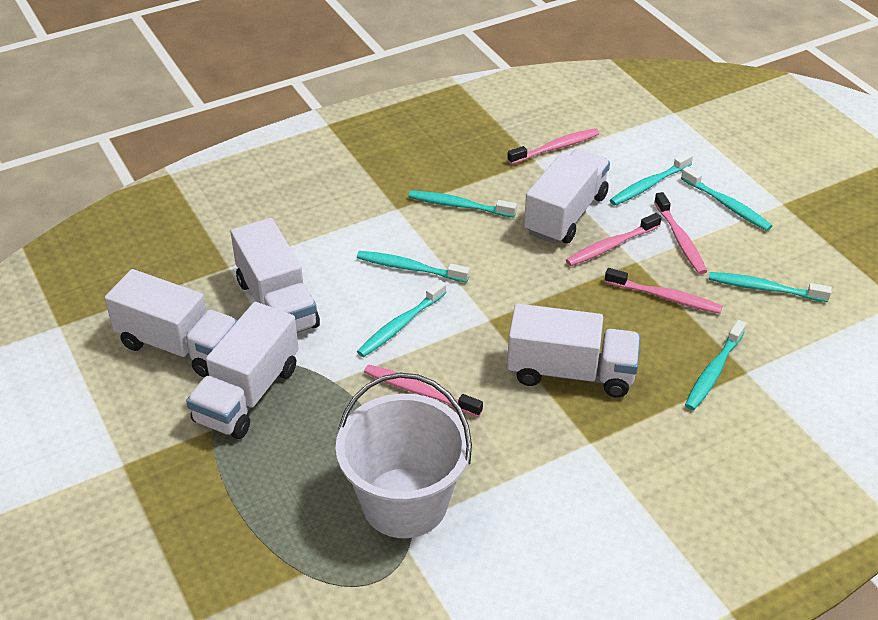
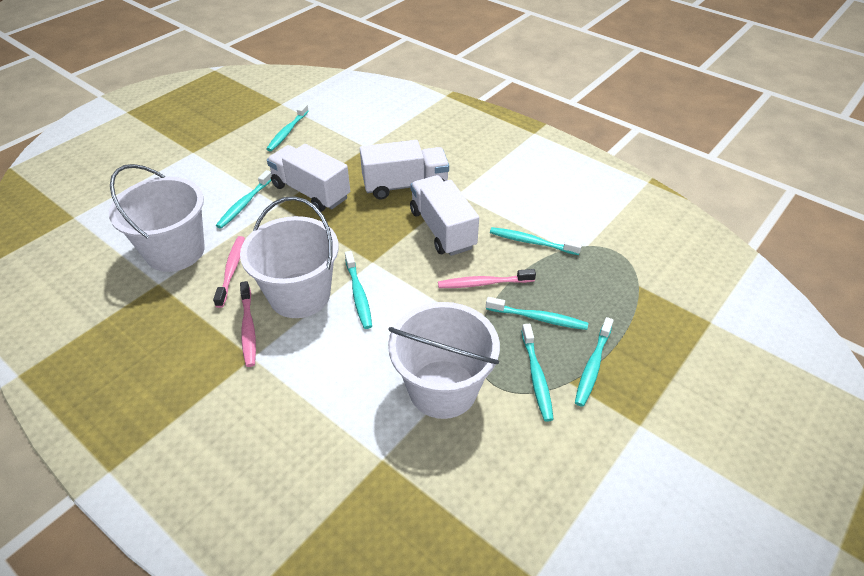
pink toothbrush: 5 -> 3
white bucket: 1 -> 3
white truck: 5 -> 3

